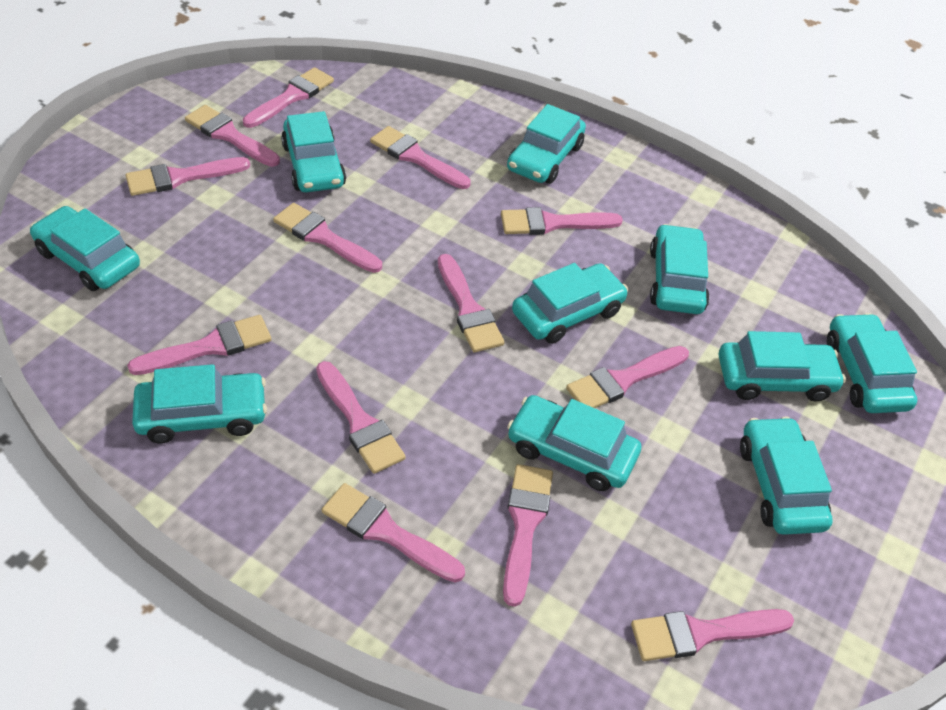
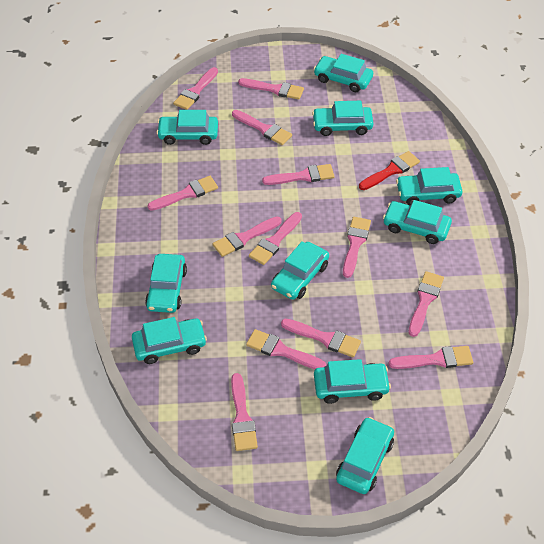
red brush: 0 -> 1

